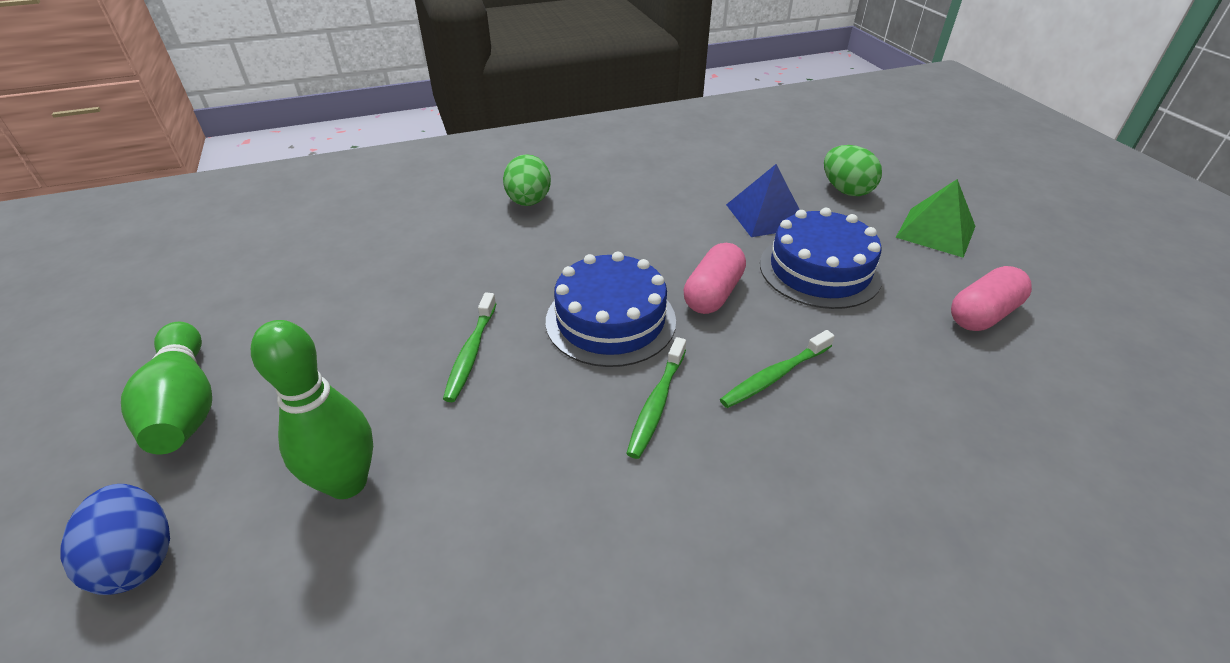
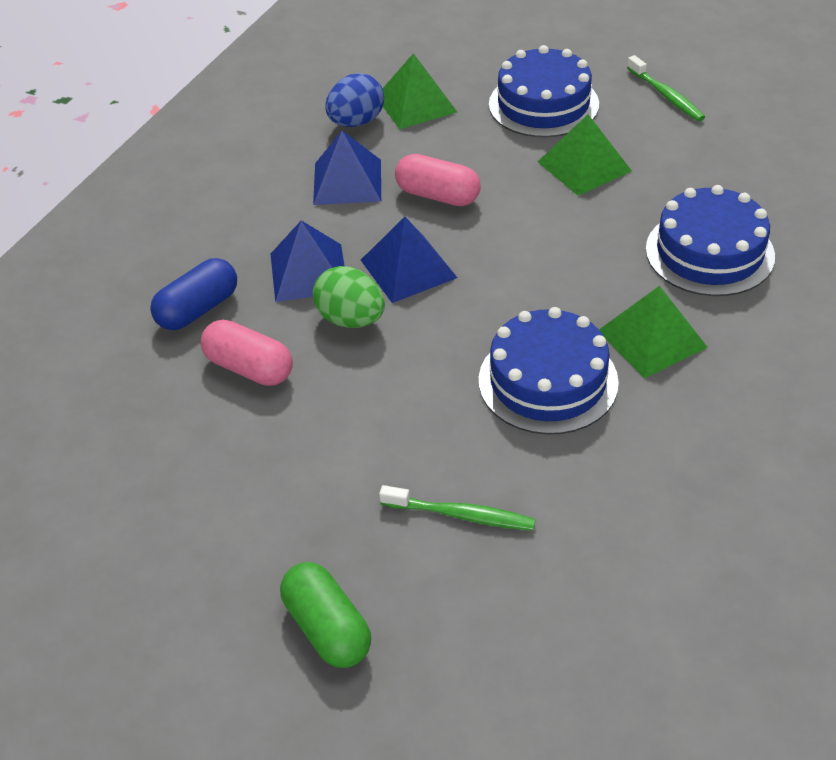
blue cake: 2 -> 3
blue capsule: 0 -> 1
blue pyramid: 1 -> 3
green bowling pin: 2 -> 0
green capsule: 0 -> 1
green egg: 2 -> 1
green pyramid: 1 -> 3
green toothbrush: 3 -> 2

